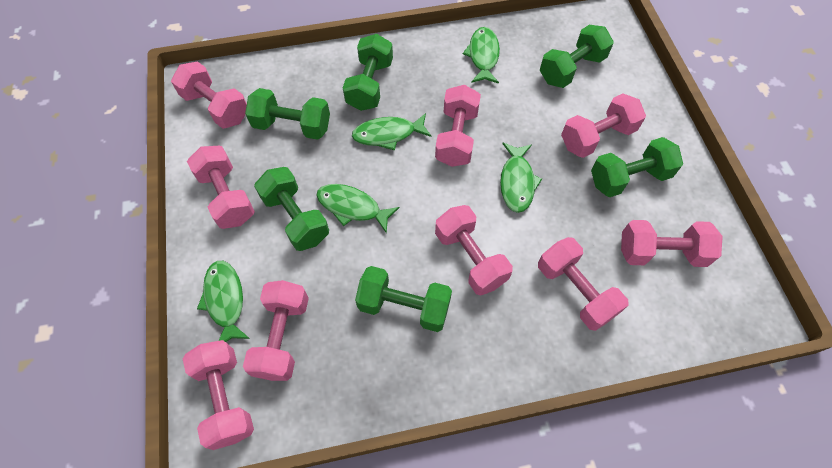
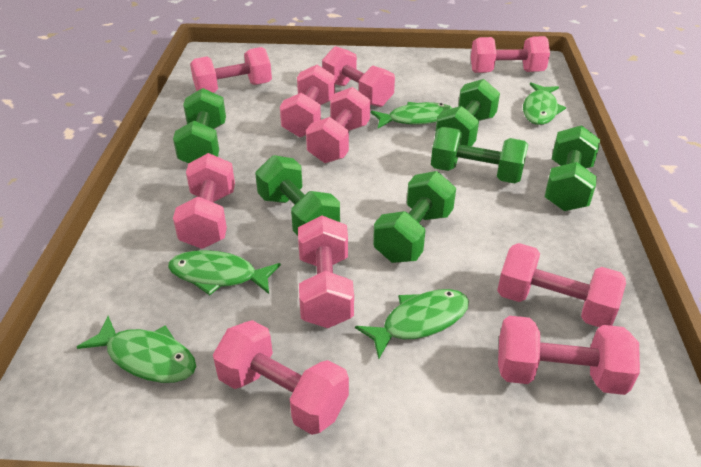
pink dumbbell: 9 -> 10

